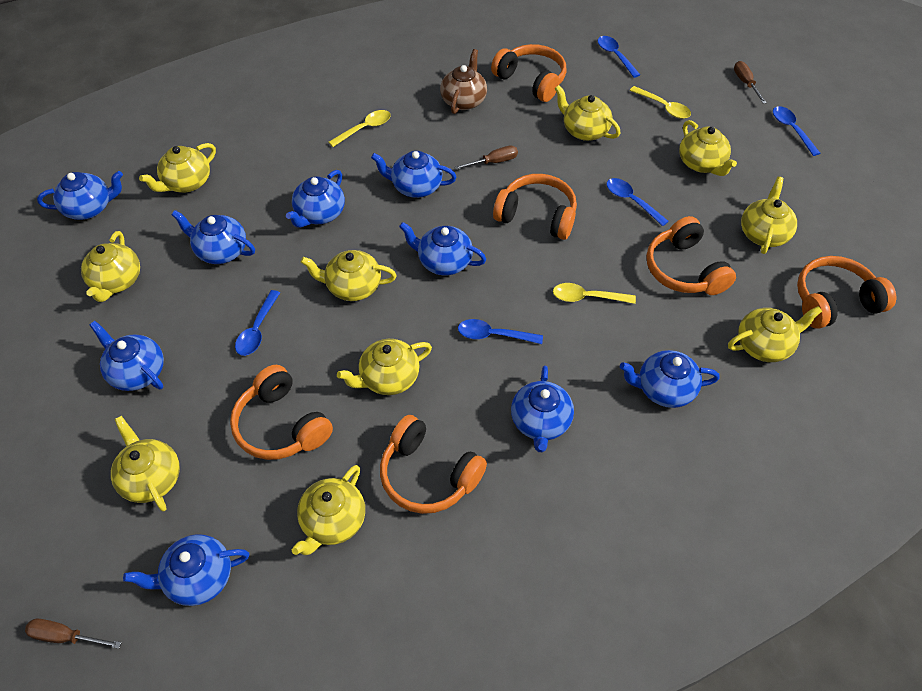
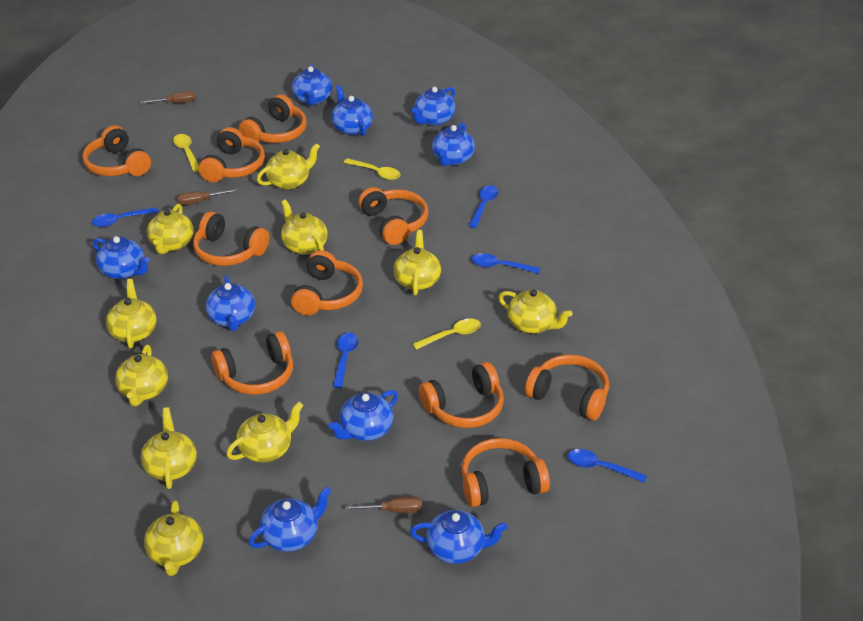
brown teapot: 1 -> 0
orange headphones: 6 -> 10

